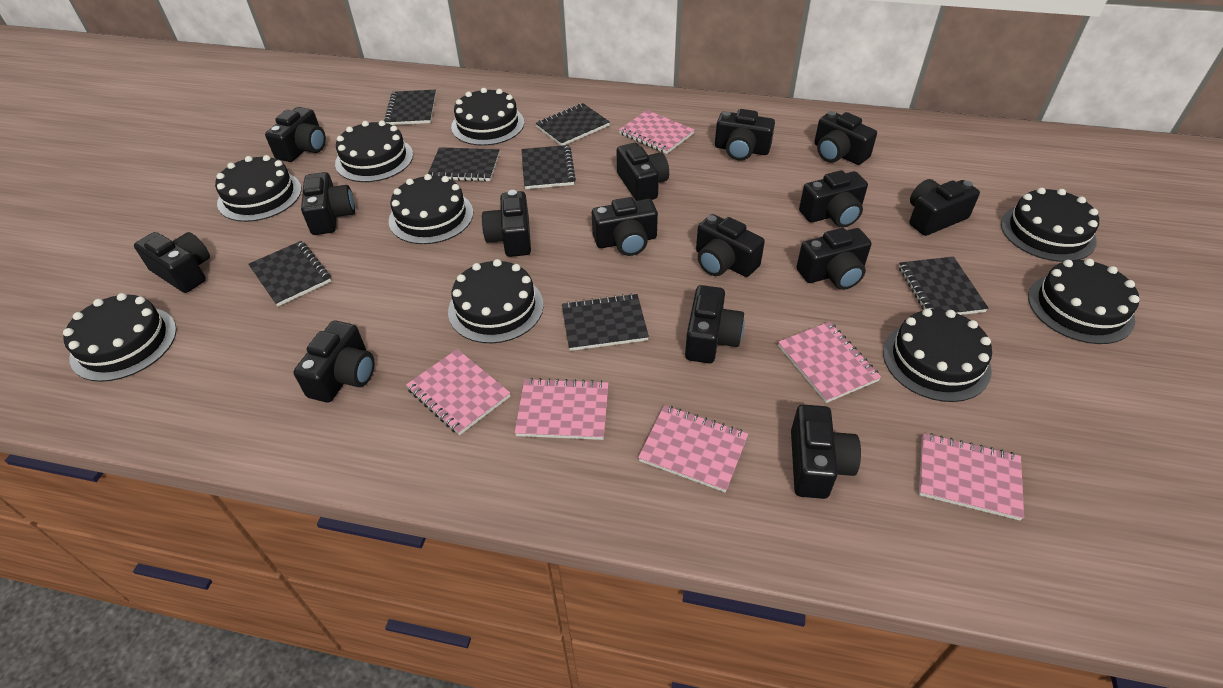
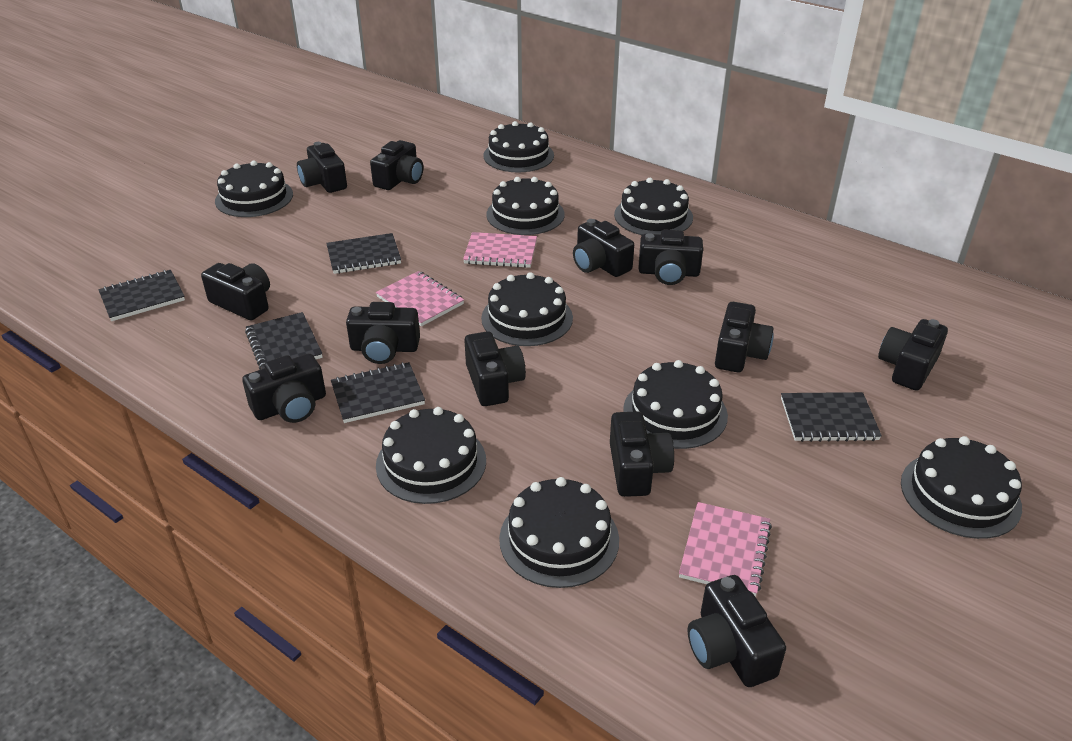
black camera: 15 -> 12
black notebook: 7 -> 5
pink notebook: 6 -> 3

